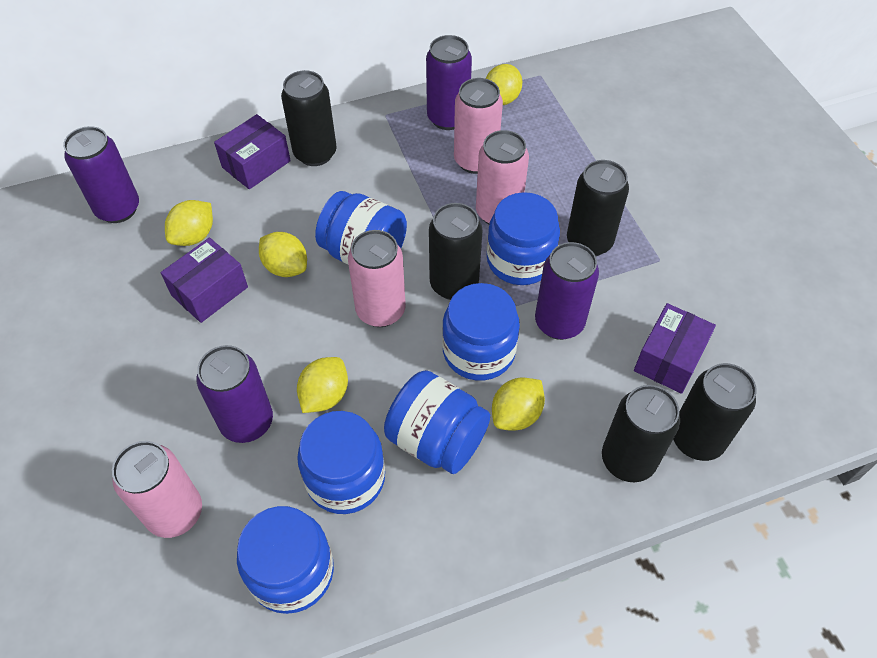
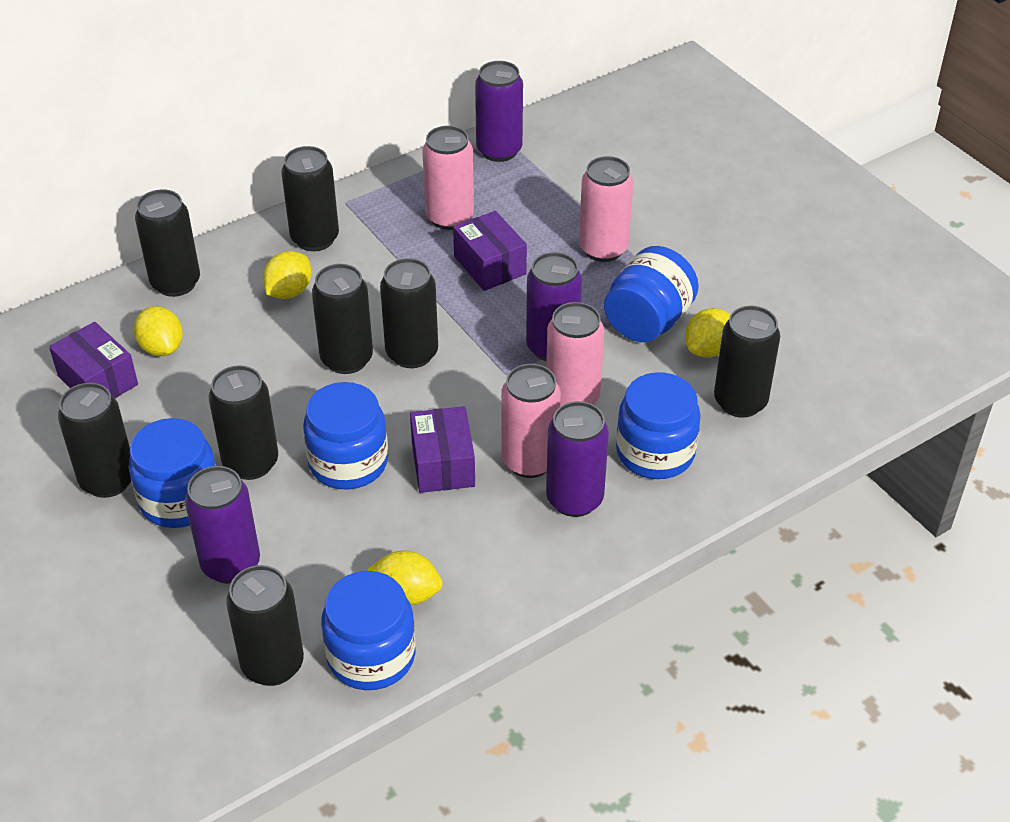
black can: 5 -> 8
blue jar: 6 -> 5
yellow lemon: 5 -> 4

